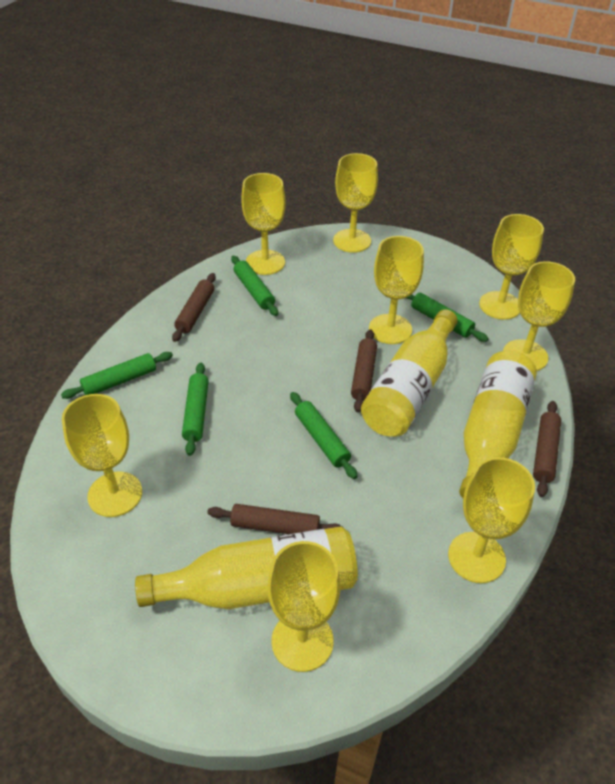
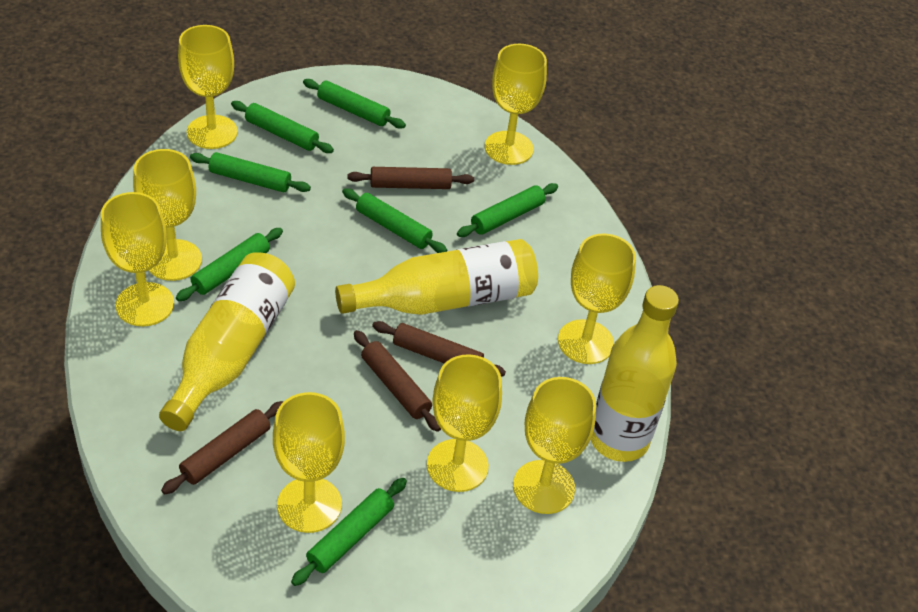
green rolling pin: 5 -> 7

